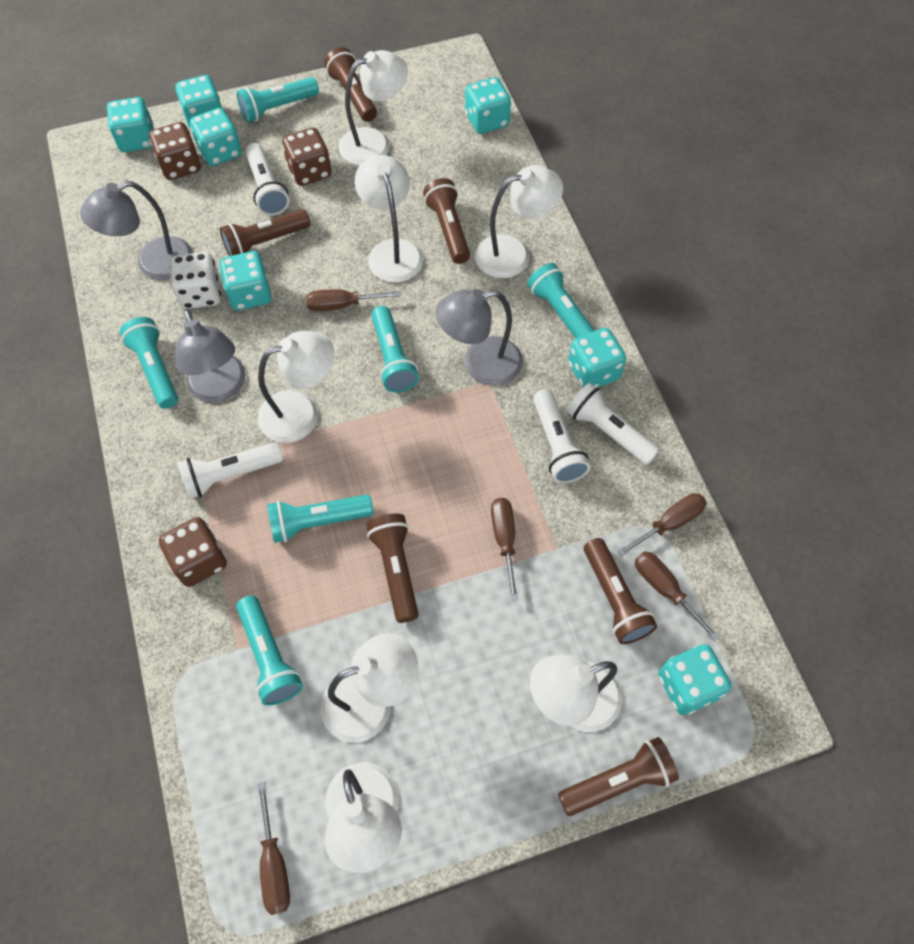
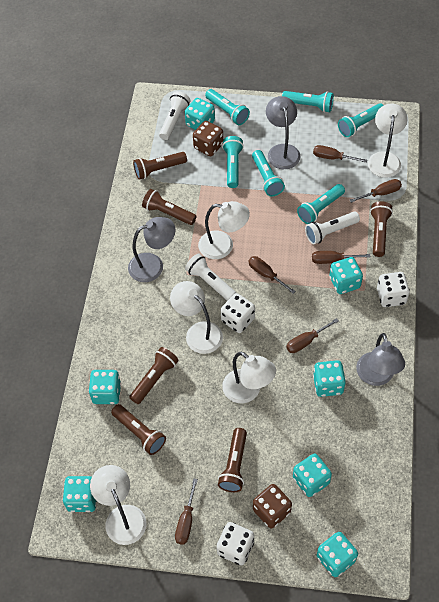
brown dice: 3 -> 2
brown screwdriver: 5 -> 6
white dice: 1 -> 3
white flashlight: 4 -> 3
white lamp: 7 -> 5

